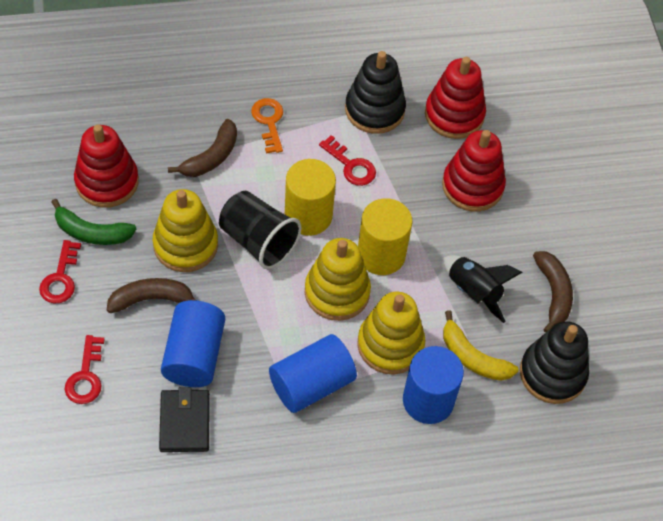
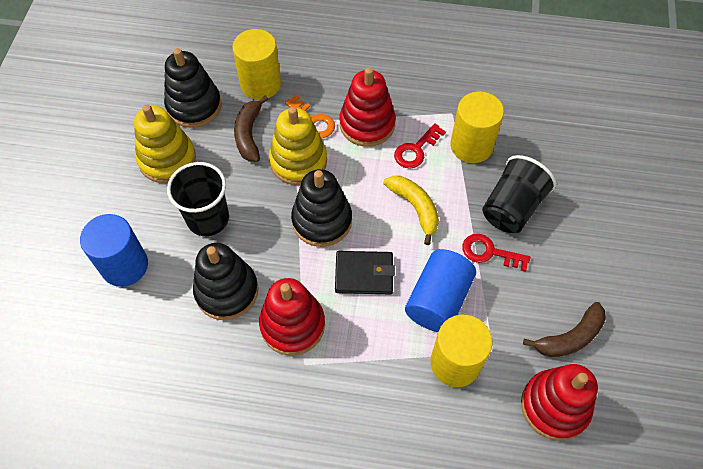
black cup: 1 -> 2
black rocket: 1 -> 0
black stacking toy: 2 -> 3
blue cylinder: 3 -> 2
brown banana: 3 -> 2
green banana: 1 -> 0
red key: 3 -> 2
yellow cylinder: 2 -> 3
yellow stacking toy: 3 -> 2

